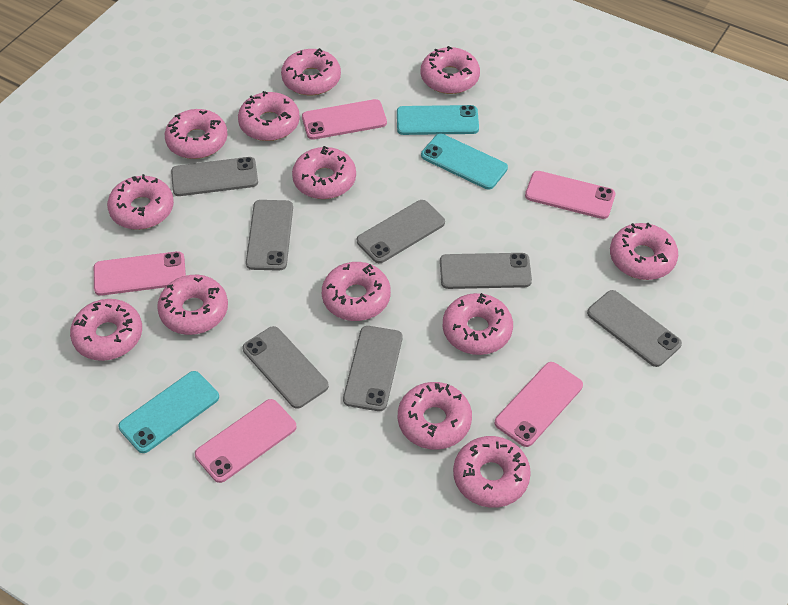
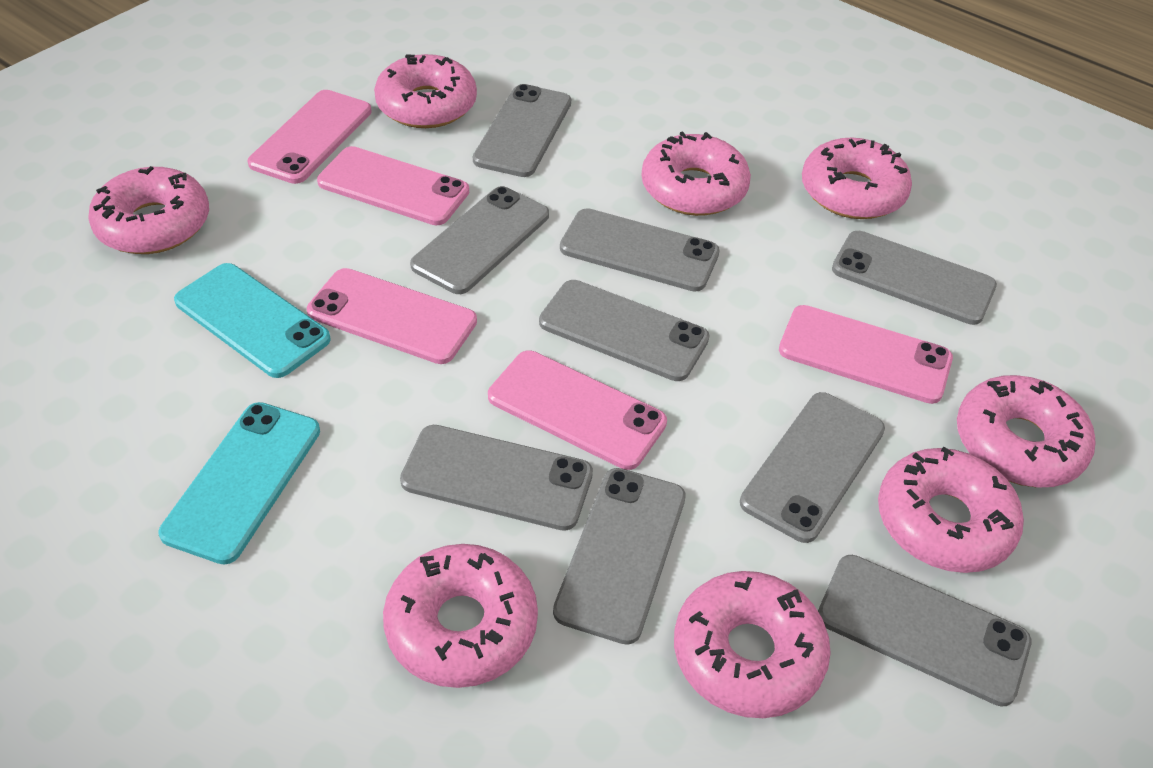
grey phone: 7 -> 9
pink donut: 13 -> 8
turquoise phone: 3 -> 2

